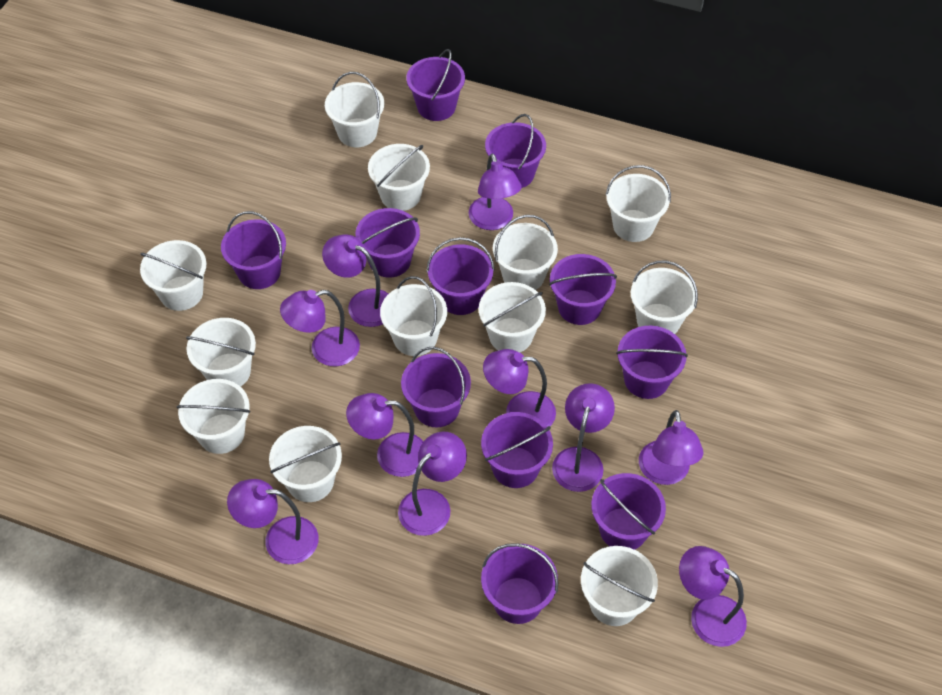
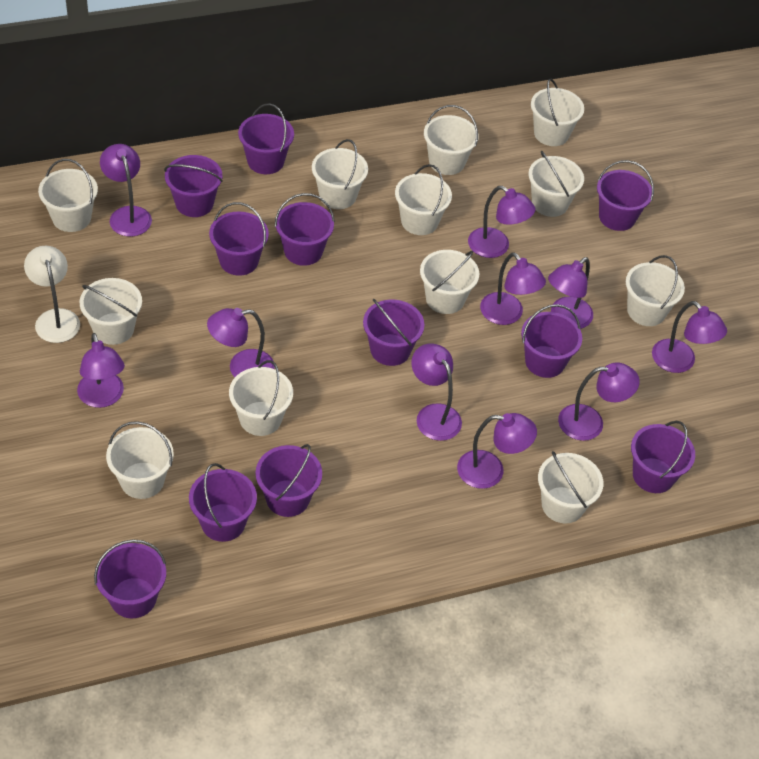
white lamp: 0 -> 1

